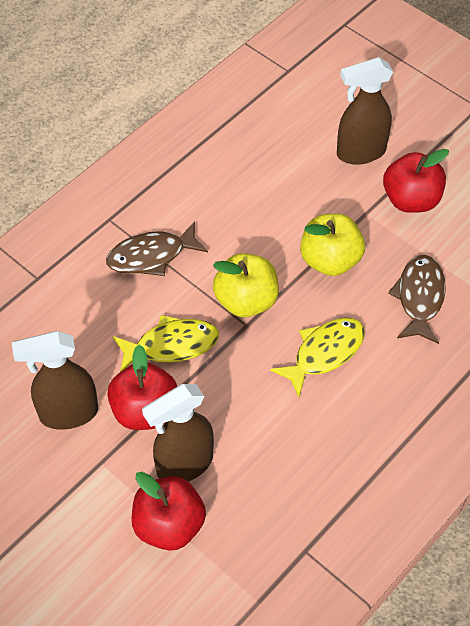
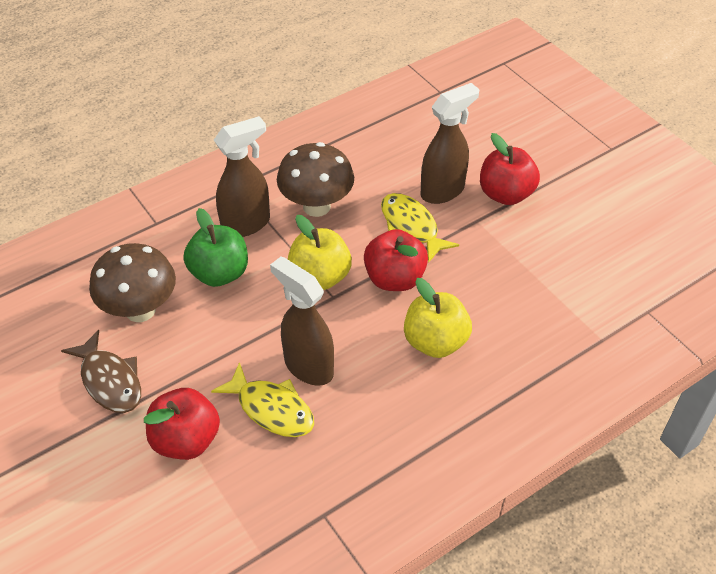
brown fish: 2 -> 1
brown mushroom: 0 -> 2
green apple: 0 -> 1

